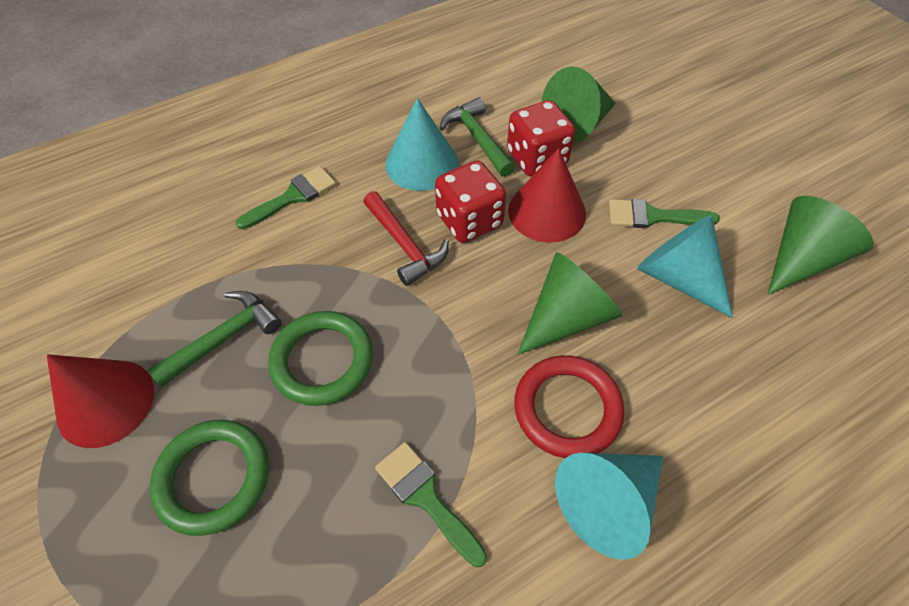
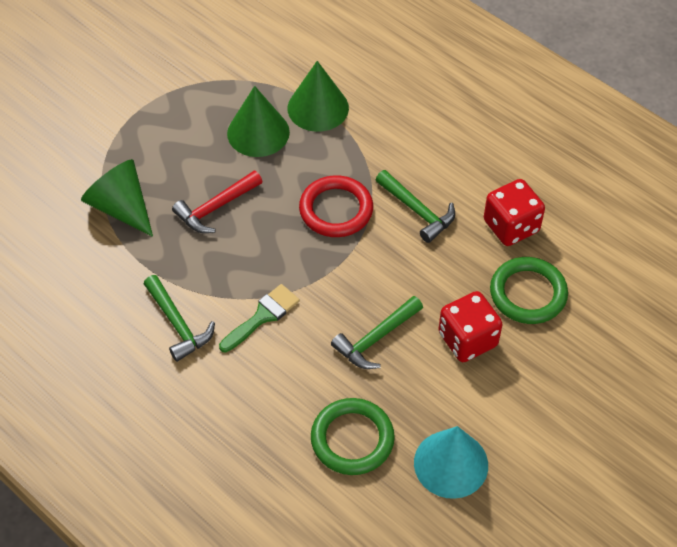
green brush: 3 -> 1
green hammer: 2 -> 3
red cone: 2 -> 0
turquoise cone: 3 -> 1

